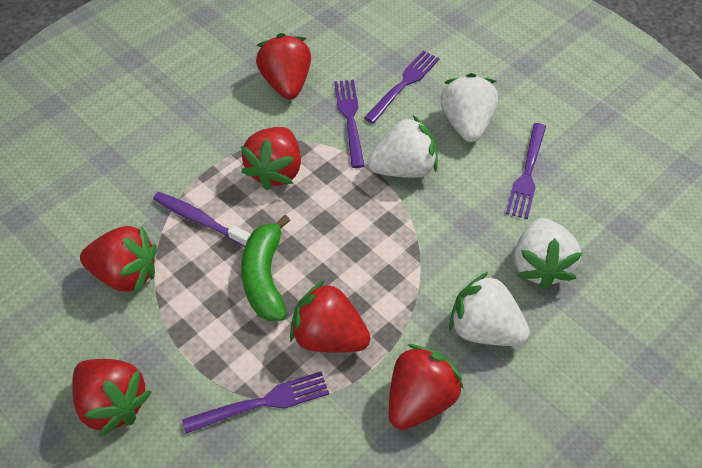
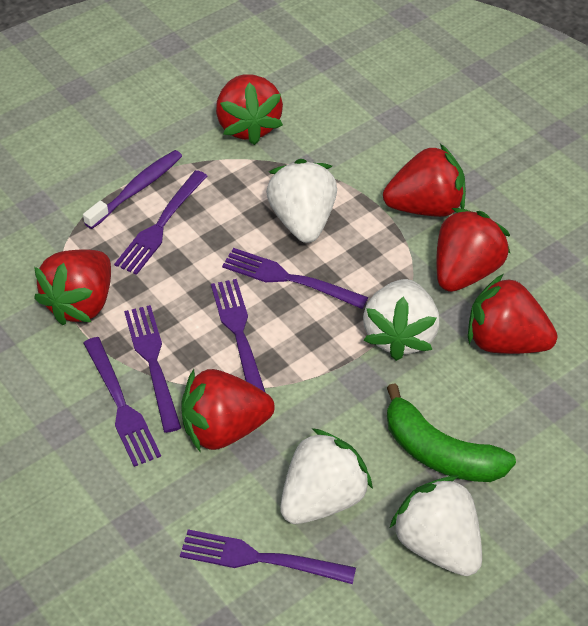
purple fork: 4 -> 6

